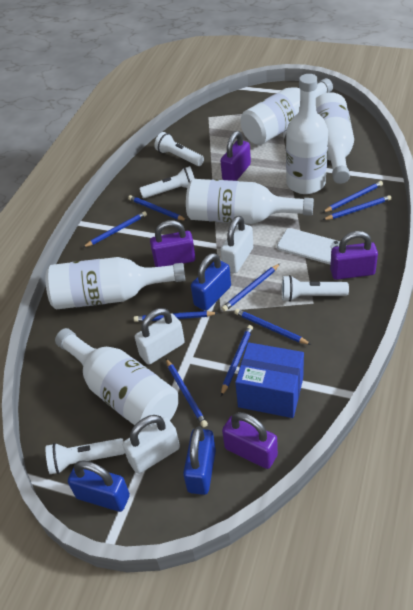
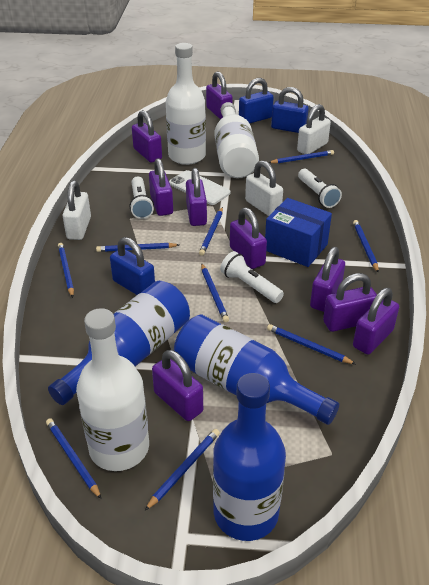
blue bottle: 0 -> 3
purple padlock: 4 -> 9
white bottle: 6 -> 3
white flashlight: 4 -> 3

